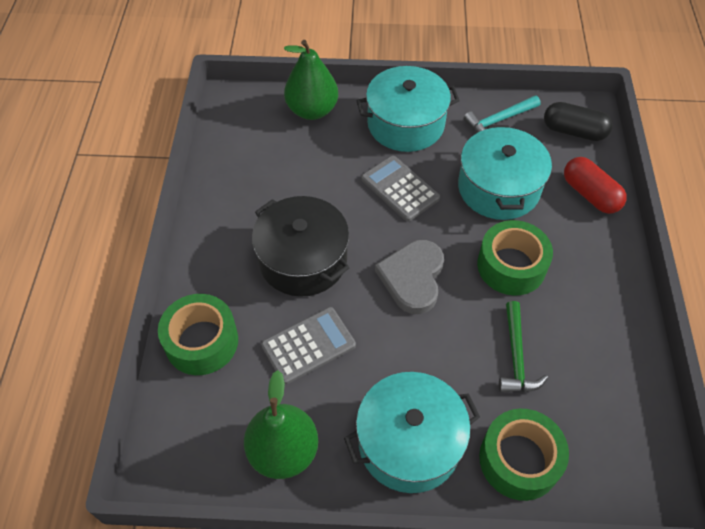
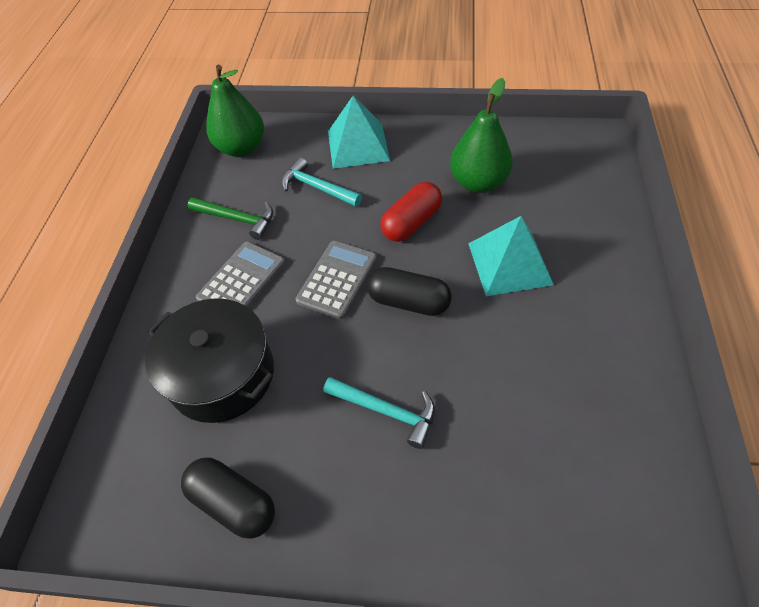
black capsule: 1 -> 2
green tape: 3 -> 0
grey heart: 1 -> 0
turquoise hammer: 1 -> 2
turquoise pot: 3 -> 0
turquoise pyramid: 0 -> 2

